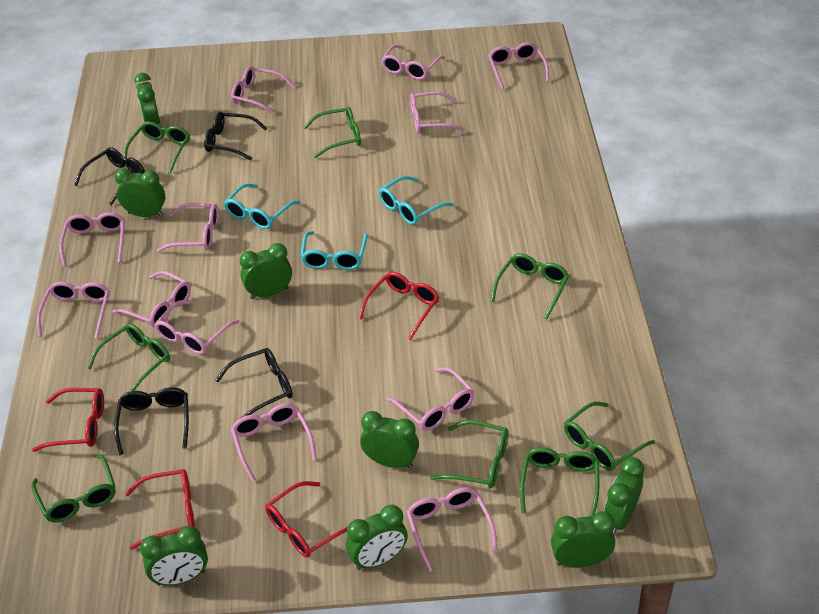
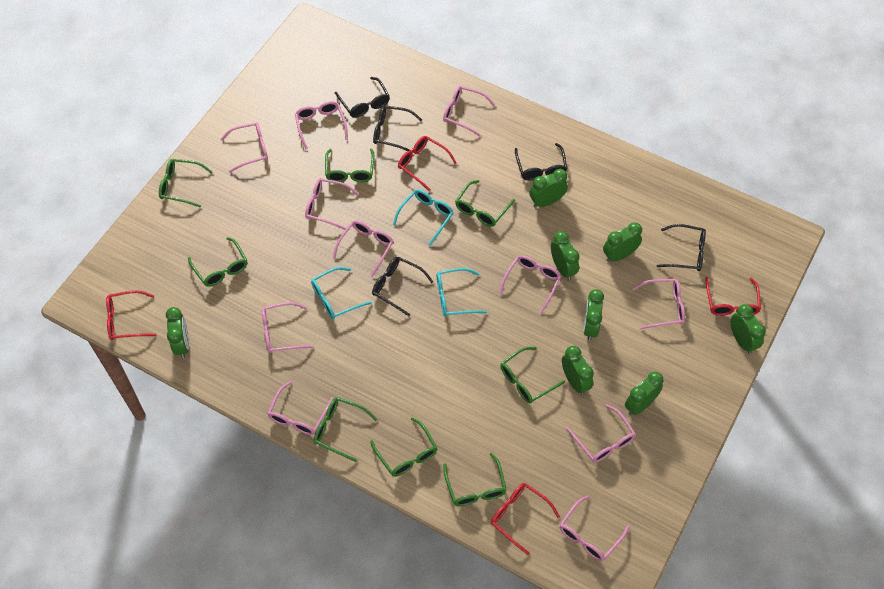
black glasses: 4 -> 5
pink glasses: 12 -> 11

